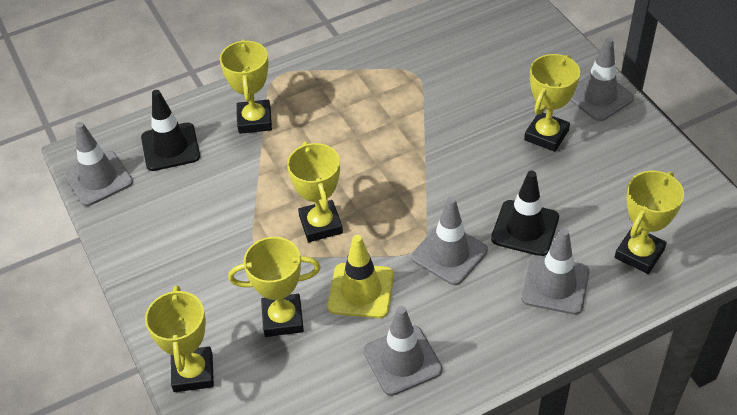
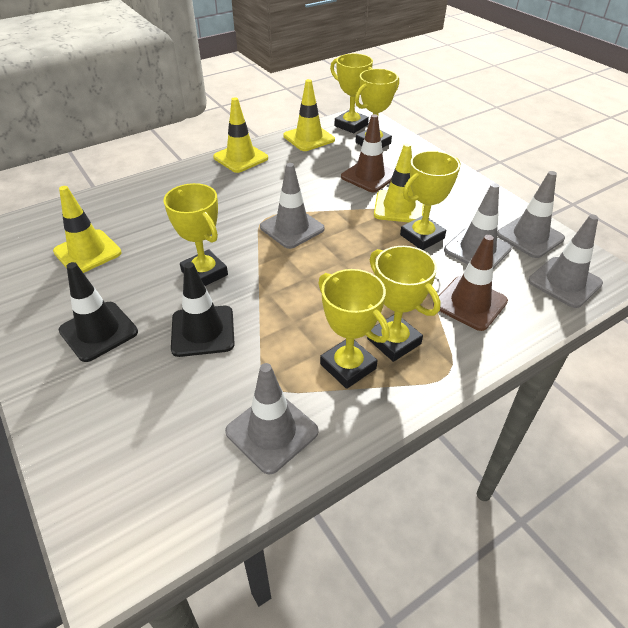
brown traffic cone: 0 -> 2
yellow traffic cone: 1 -> 4

